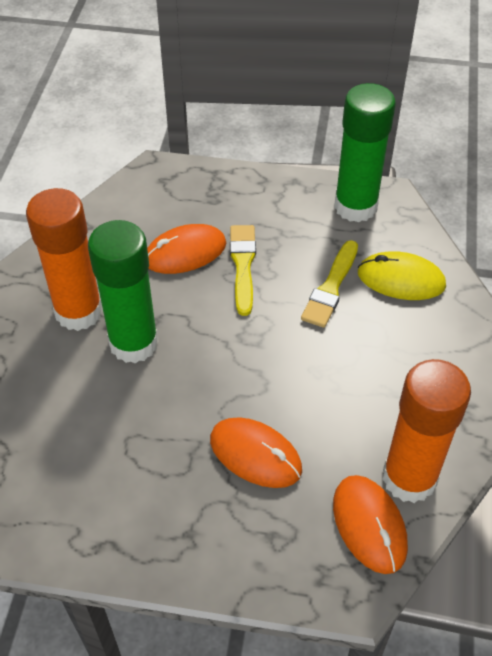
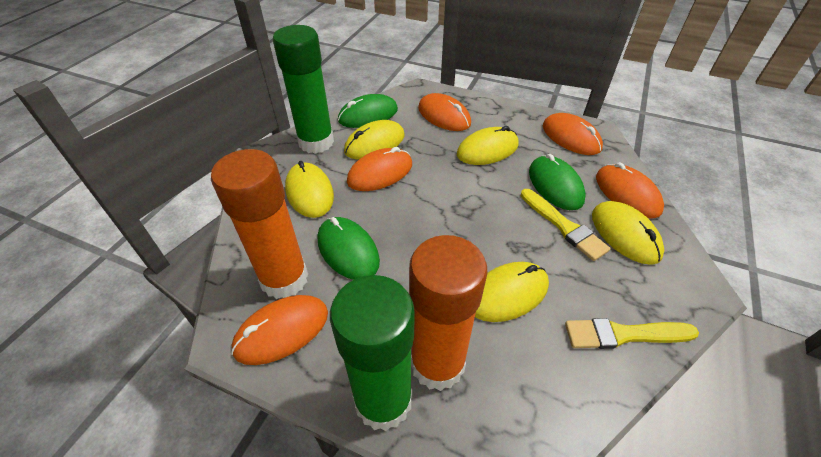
green mouse: 0 -> 3
orange mouse: 3 -> 5
yellow mouse: 1 -> 5

